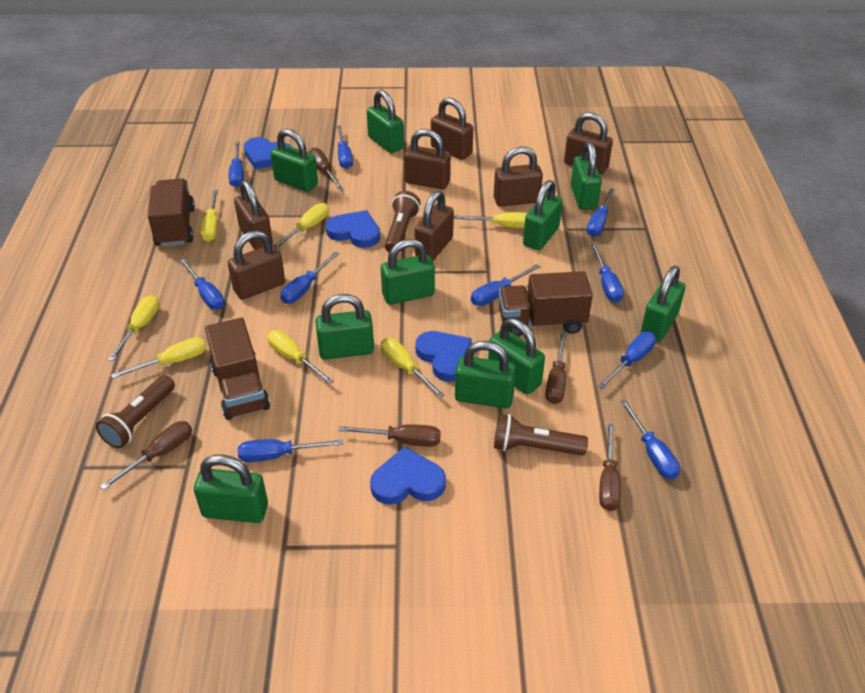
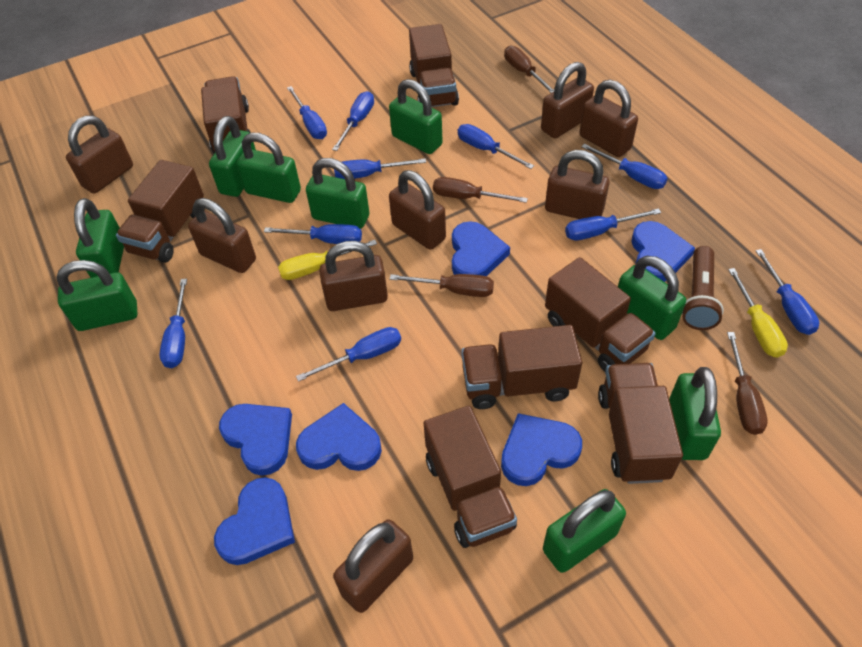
blue heart: 4 -> 6
brown flashlight: 3 -> 1
brown padlock: 7 -> 8
brown screwdriver: 5 -> 4
brown truck: 3 -> 7
green padlock: 10 -> 9
yellow screwdriver: 7 -> 2

